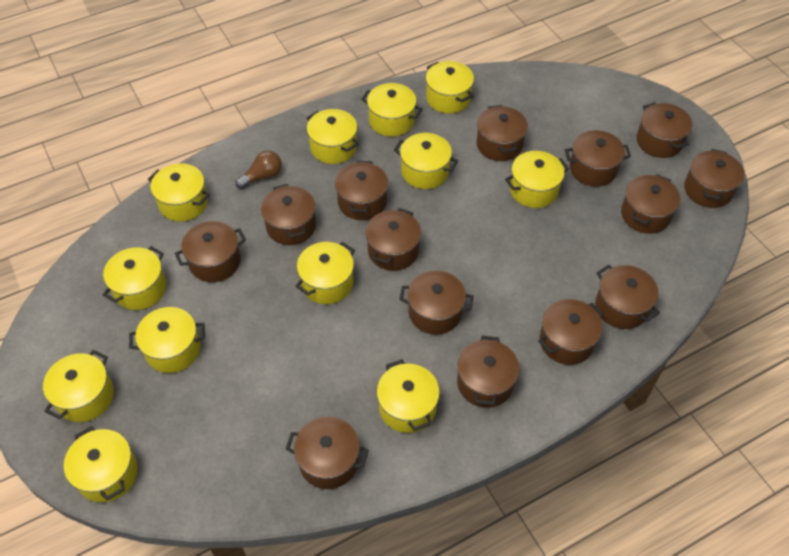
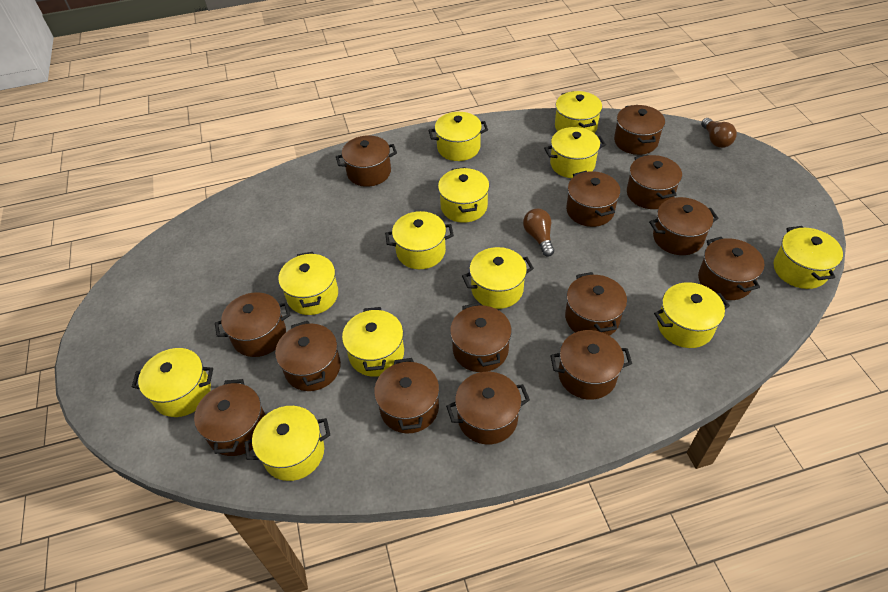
brown light bulb: 1 -> 2

